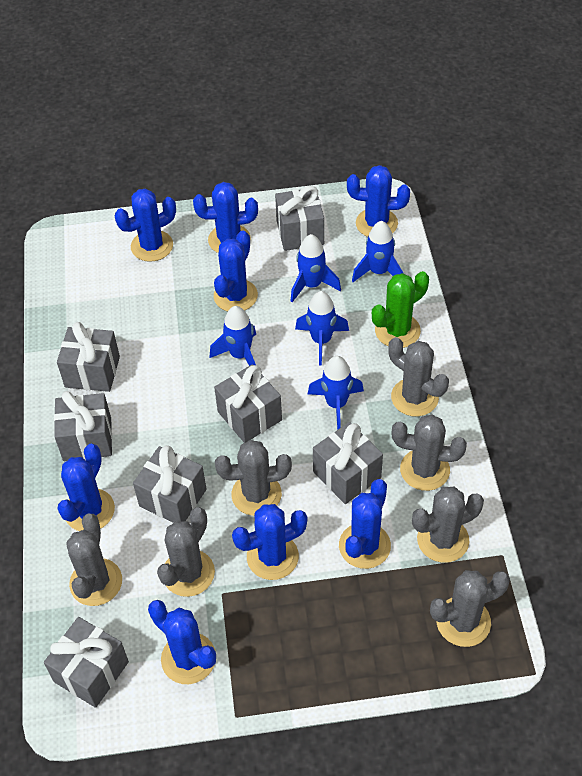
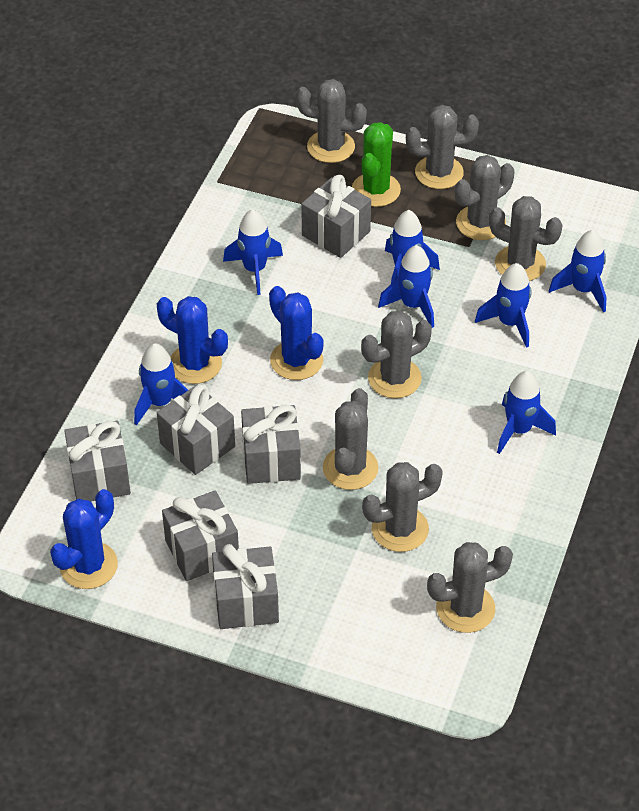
blue cactus: 8 -> 3
blue rocket: 5 -> 7
grey cactus: 7 -> 8
grey gift: 7 -> 6

